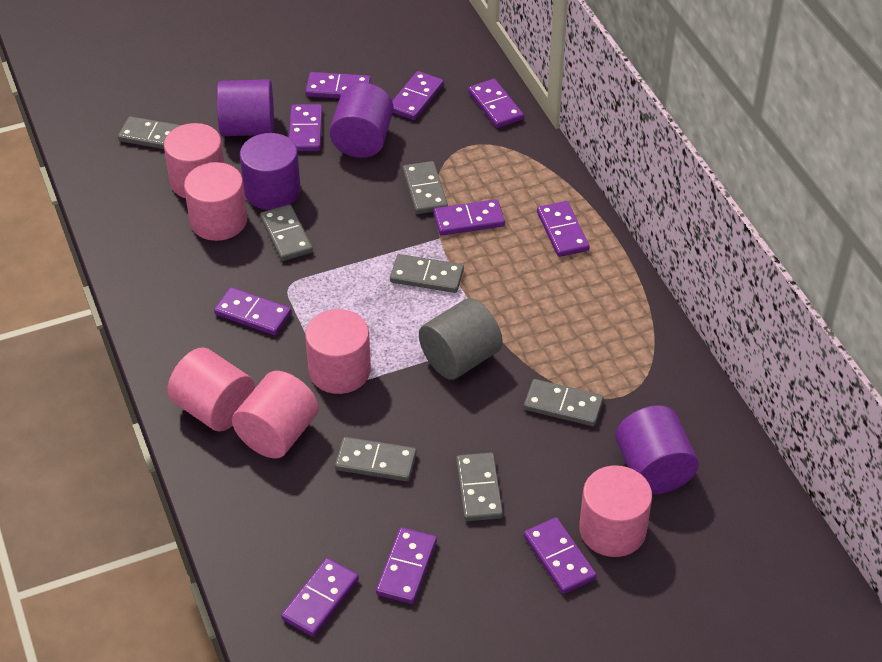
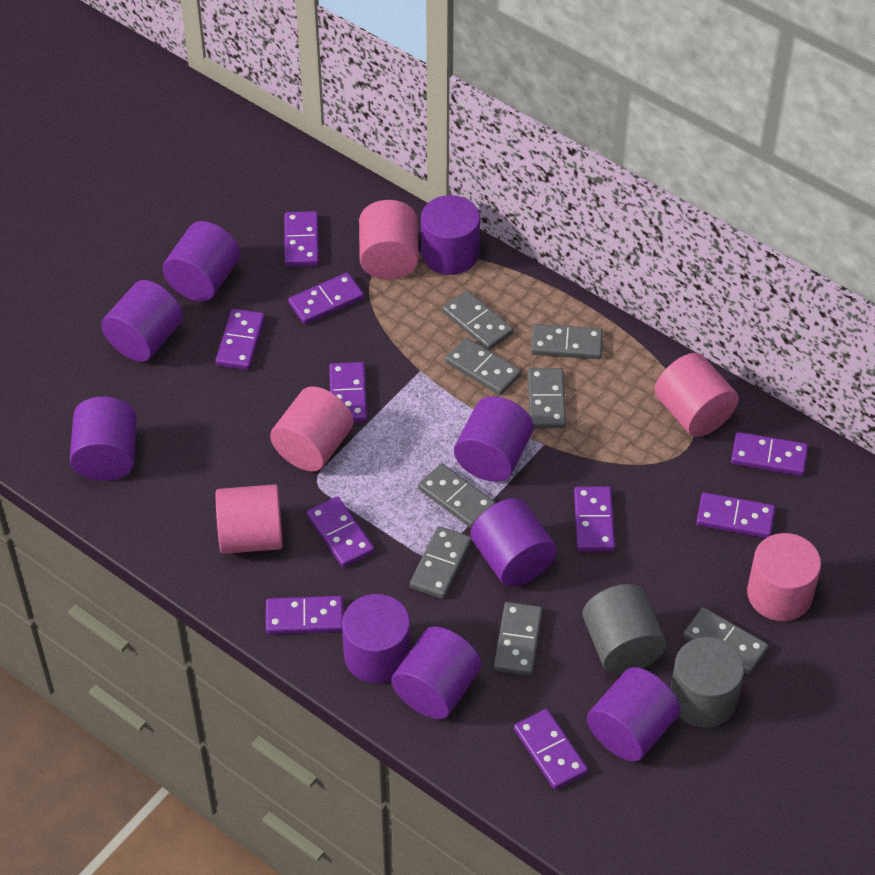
grey cylinder: 1 -> 2
grey domino: 7 -> 8
pink cylinder: 6 -> 5
purple cylinder: 4 -> 9

